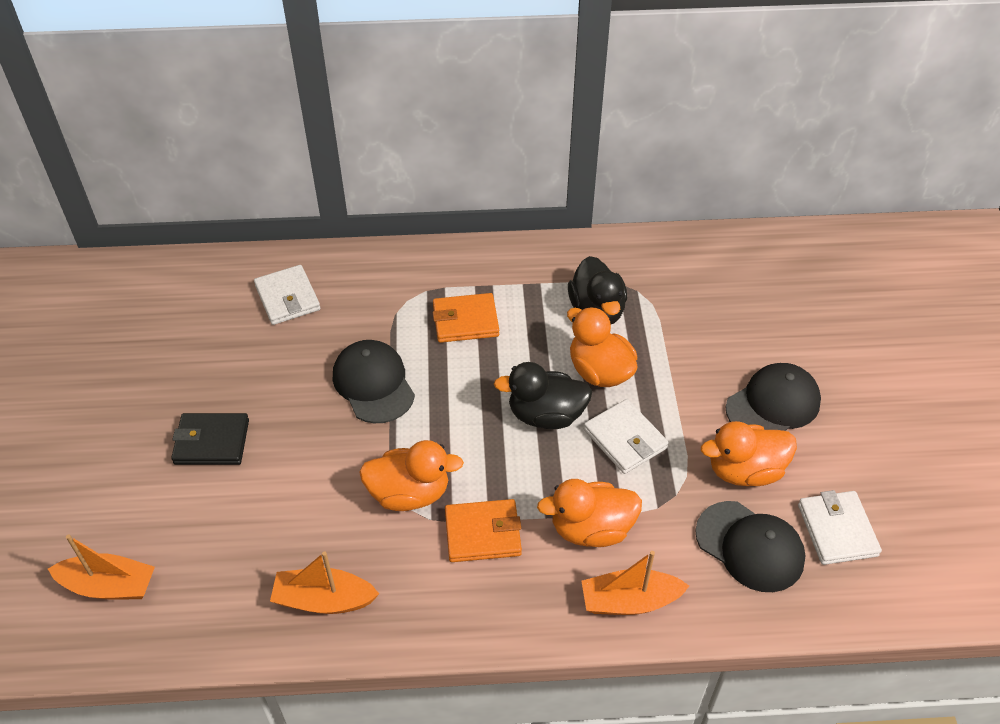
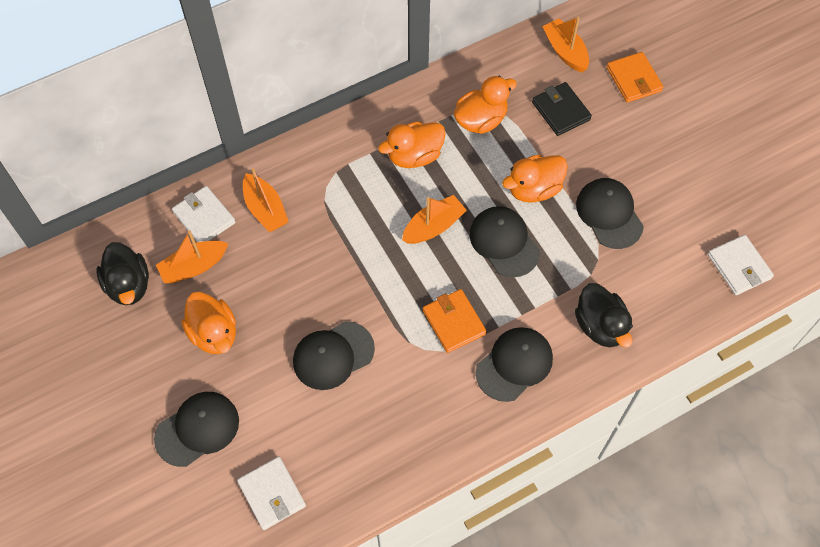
black cap: 3 -> 5
orange boat: 3 -> 4

